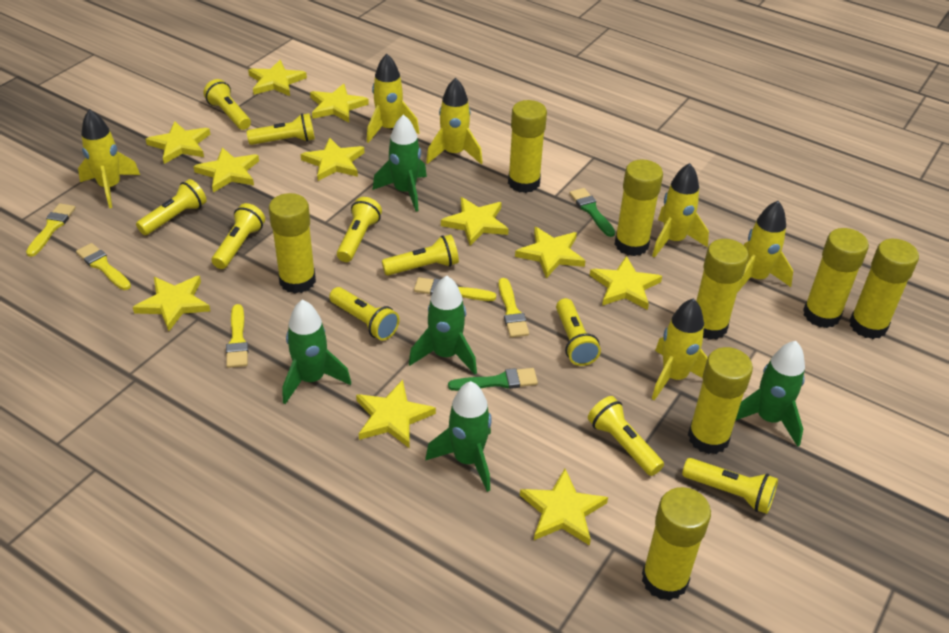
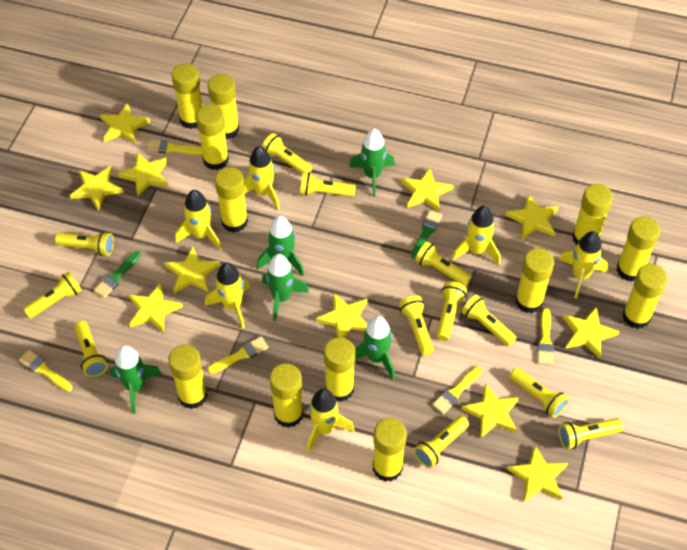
yellow flashlight: 10 -> 12
yellow glue stick: 8 -> 12

